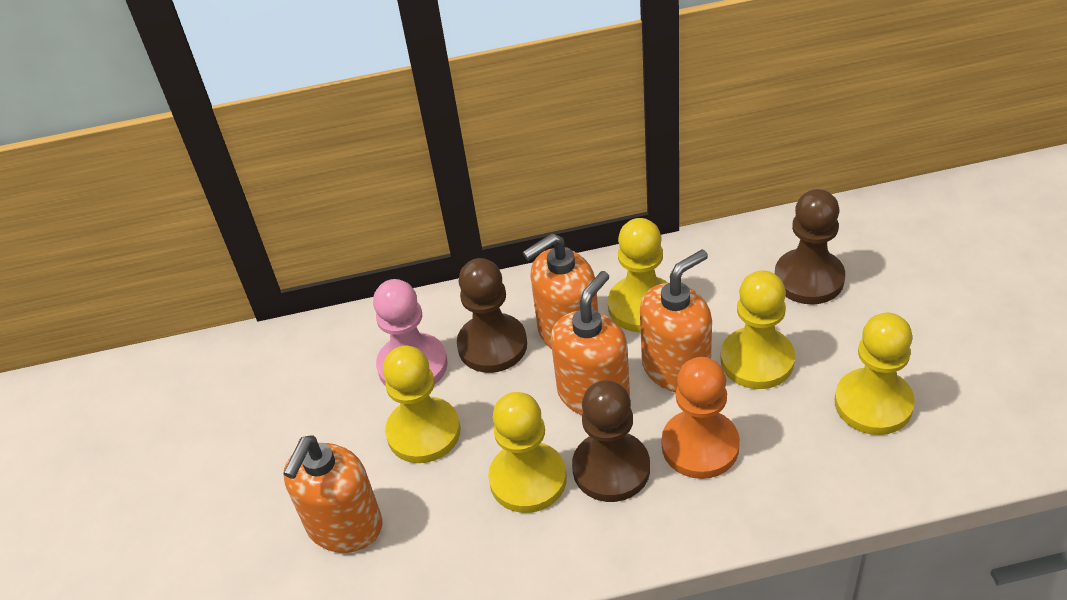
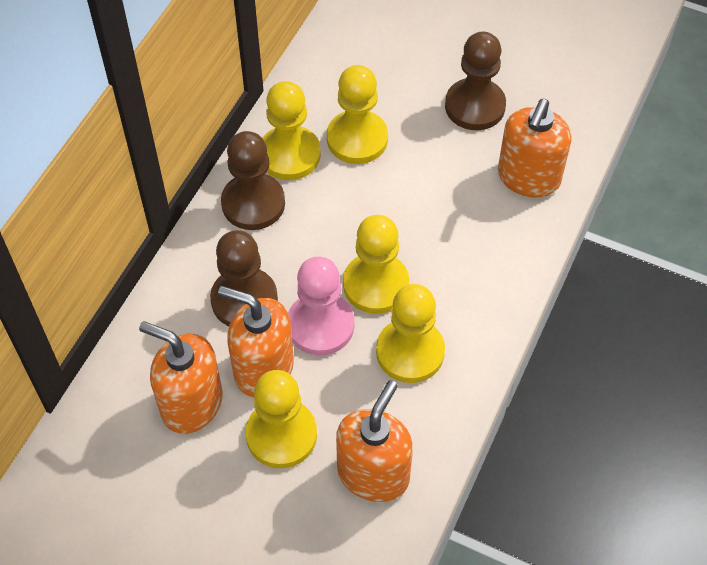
orange pawn: 1 -> 0

